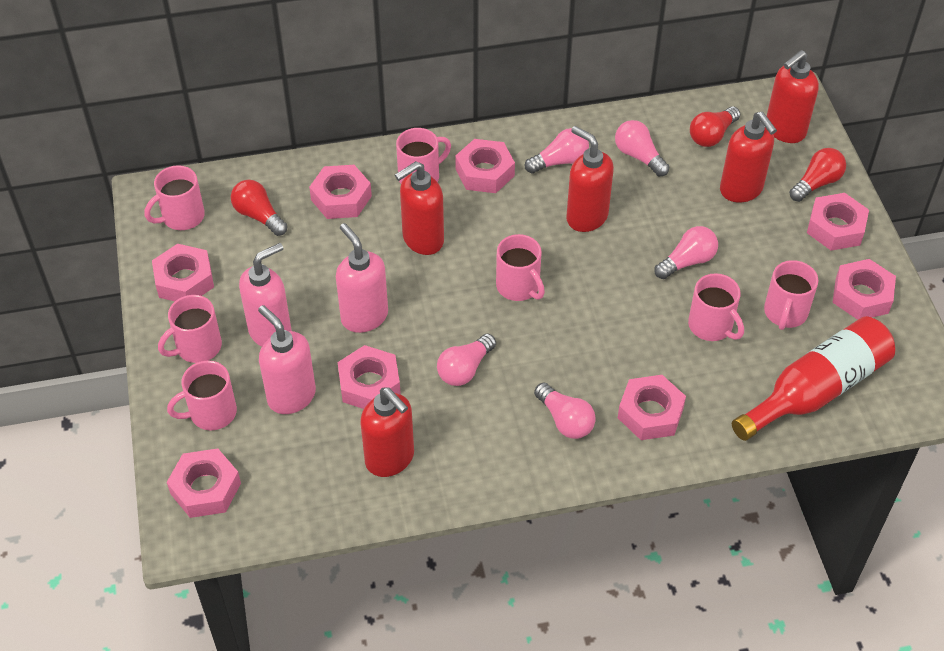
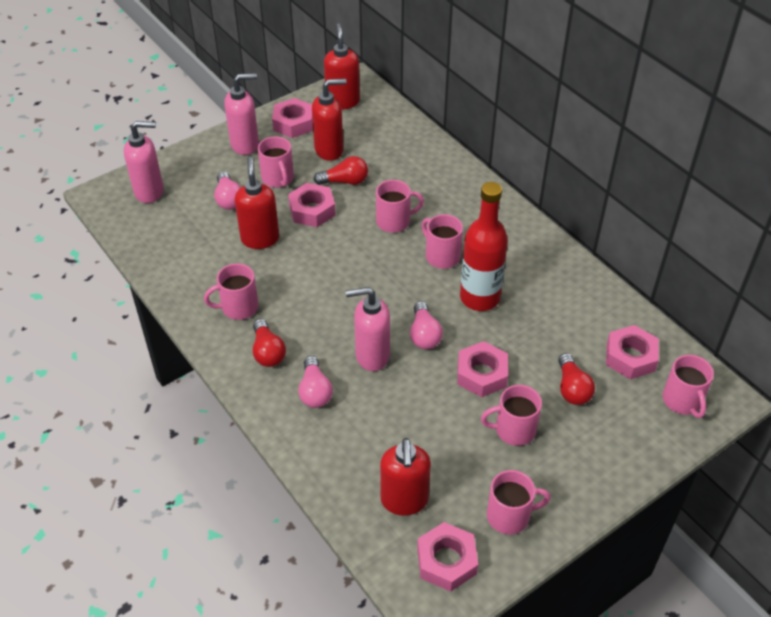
pink light bulb: 5 -> 3
pink nut: 8 -> 5
red soap dispenser: 5 -> 4

